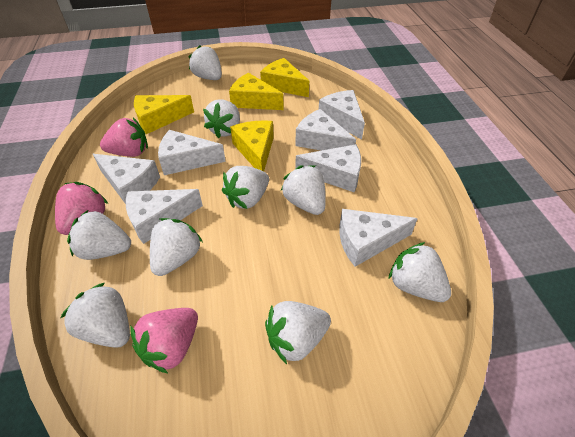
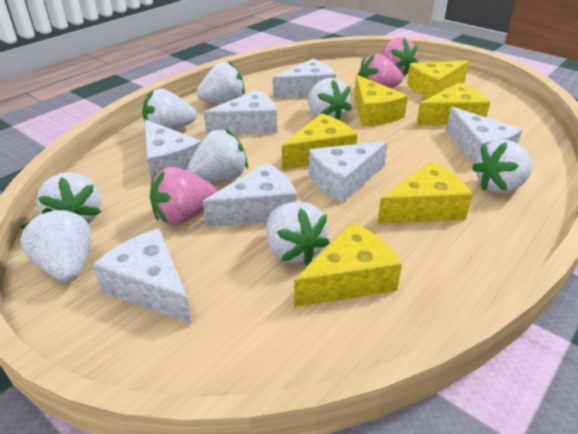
white strawberry: 9 -> 8
yellow cheese: 4 -> 6

